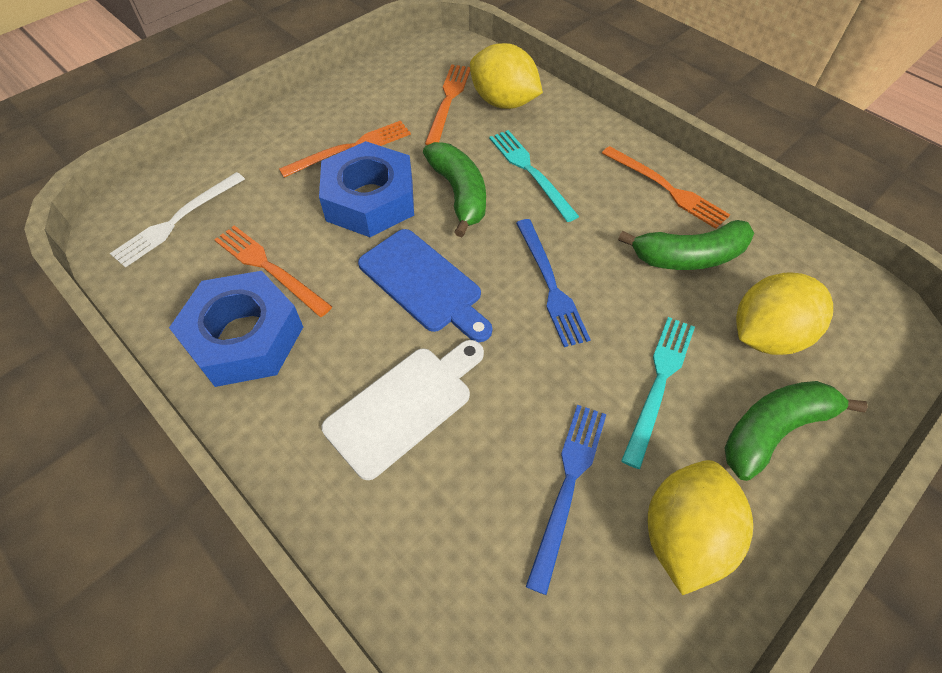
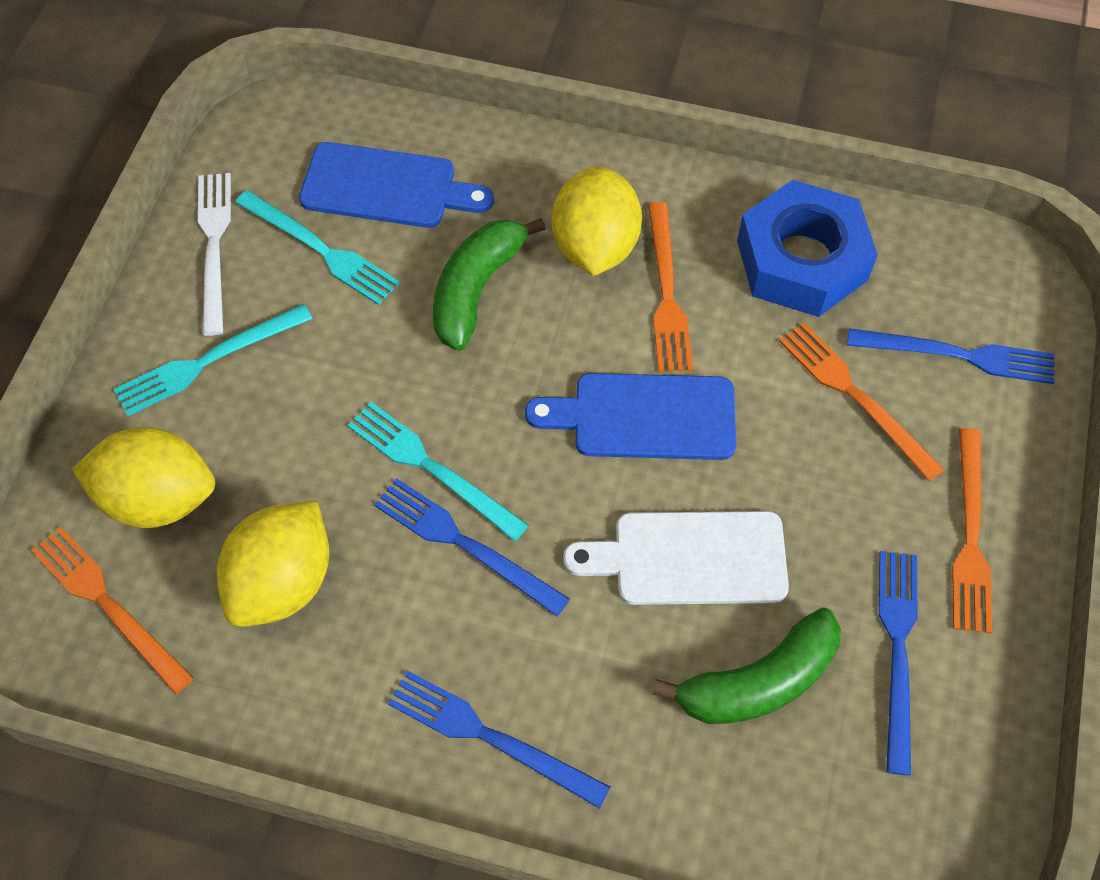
blue cutting board: 1 -> 2
blue fork: 2 -> 4
blue nut: 2 -> 1
green banana: 3 -> 2
turquoise fork: 2 -> 3

